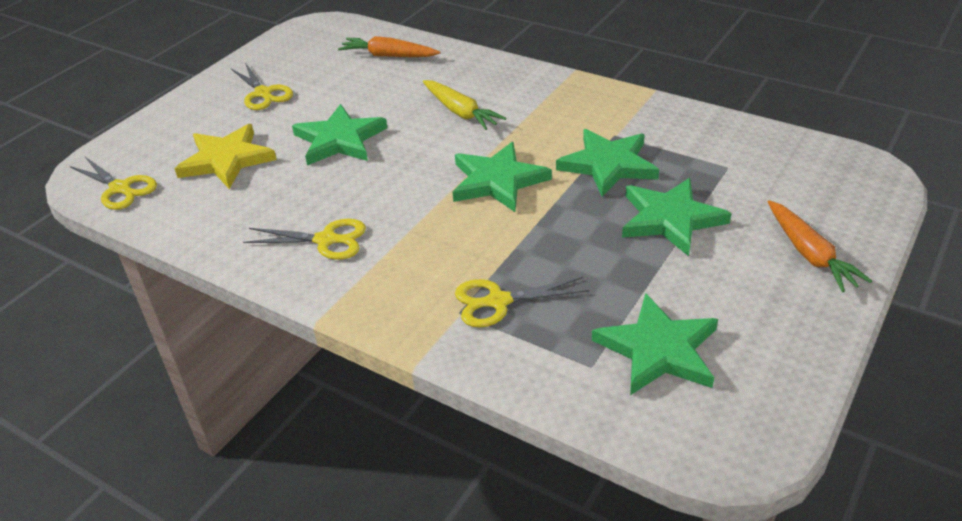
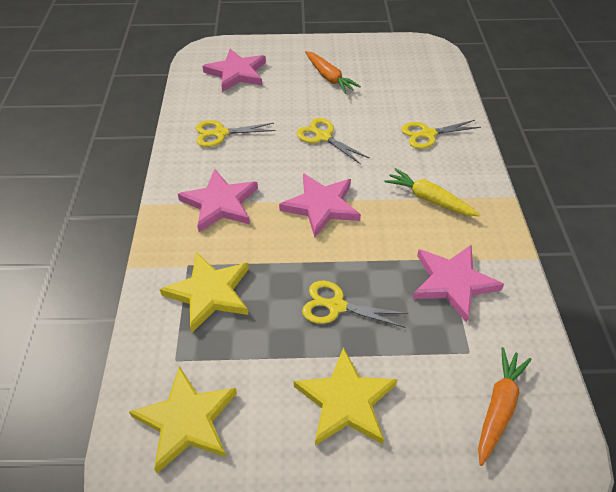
green star: 5 -> 0
pink star: 0 -> 4
yellow star: 1 -> 3

